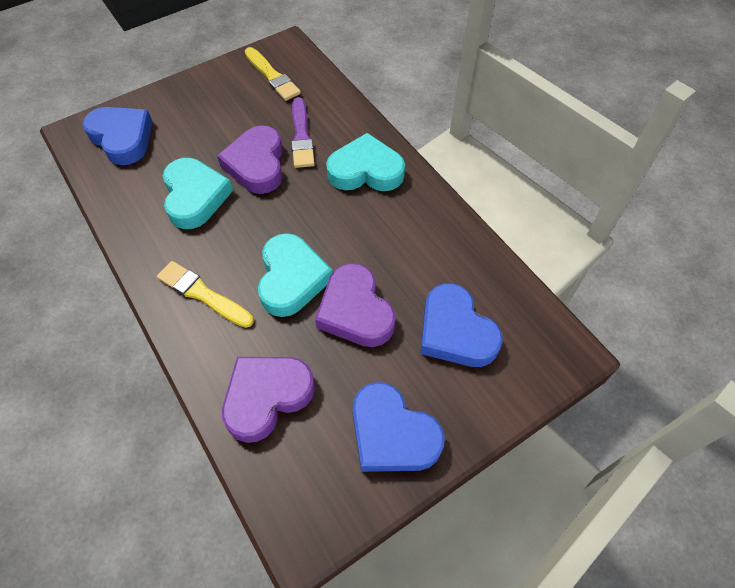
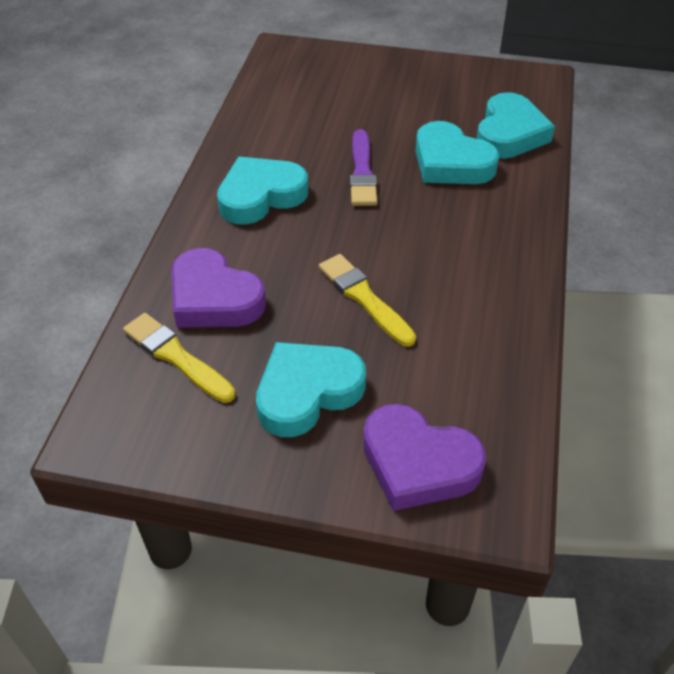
blue heart: 3 -> 0
purple heart: 3 -> 2
turquoise heart: 3 -> 4

